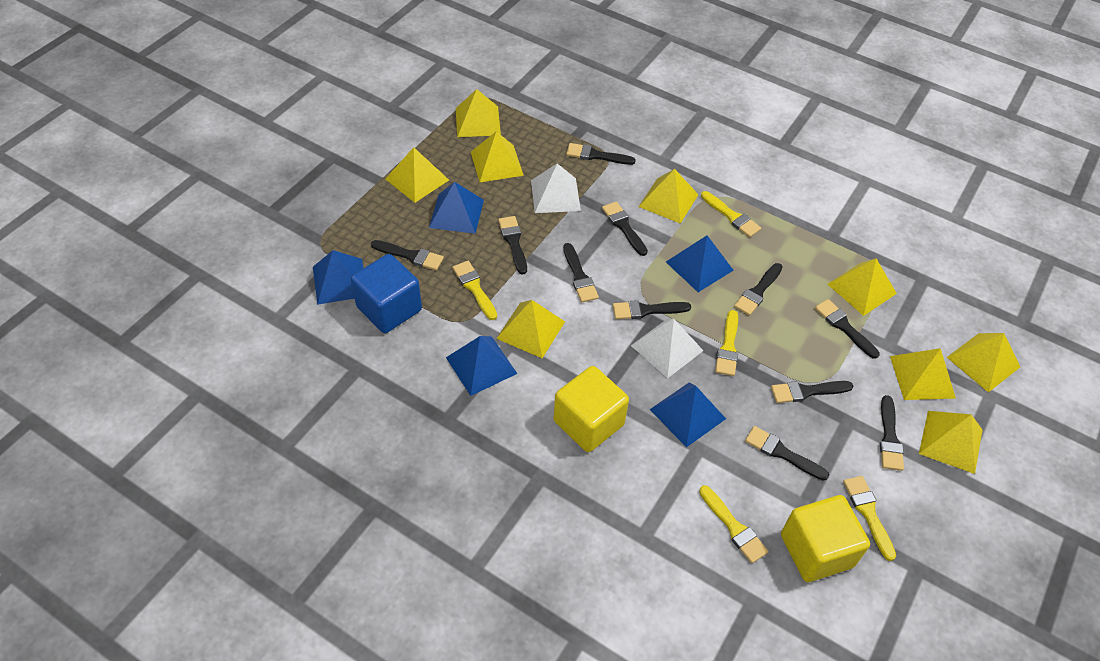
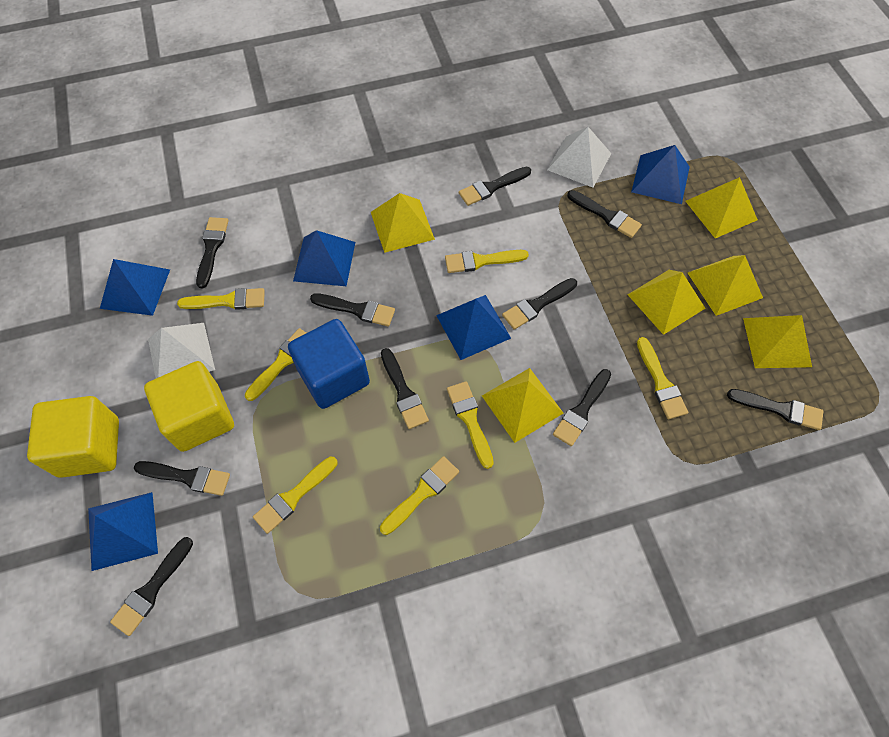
black brush: 11 -> 10
yellow brush: 5 -> 7
yellow pyramid: 9 -> 6

